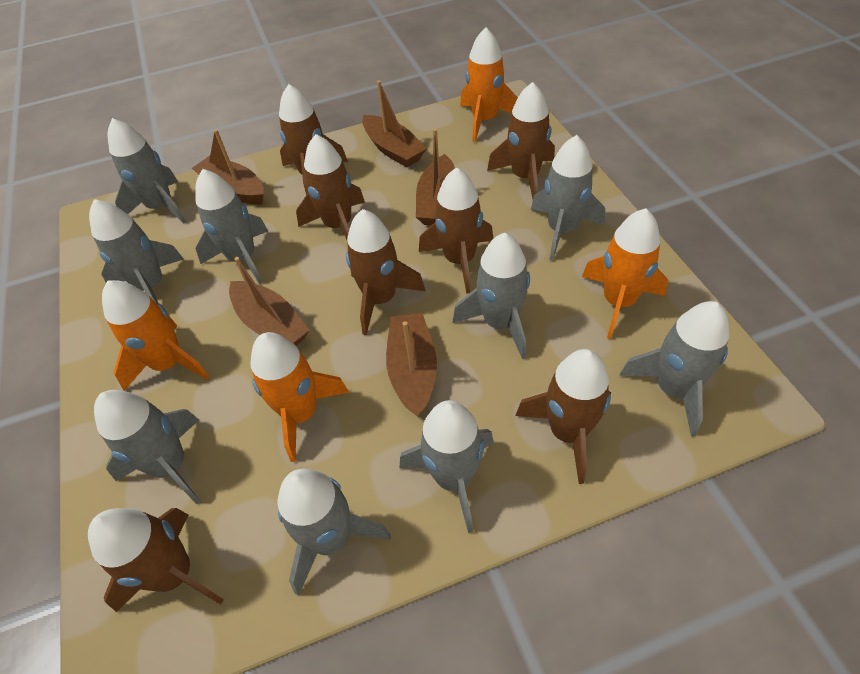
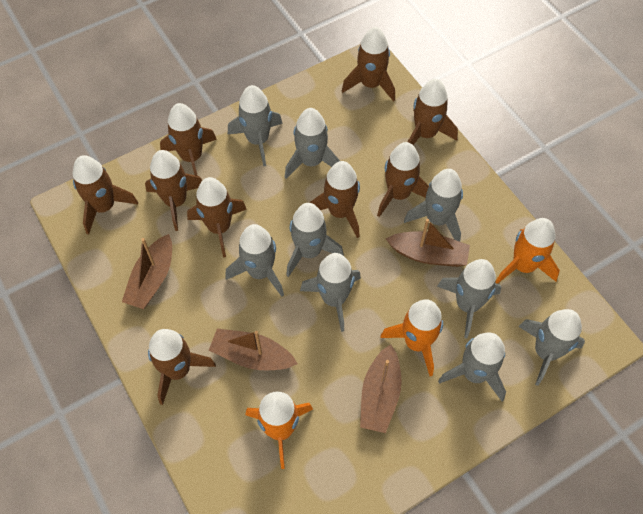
brown boat: 5 -> 4
brown rocket: 7 -> 9
orange rocket: 4 -> 3

